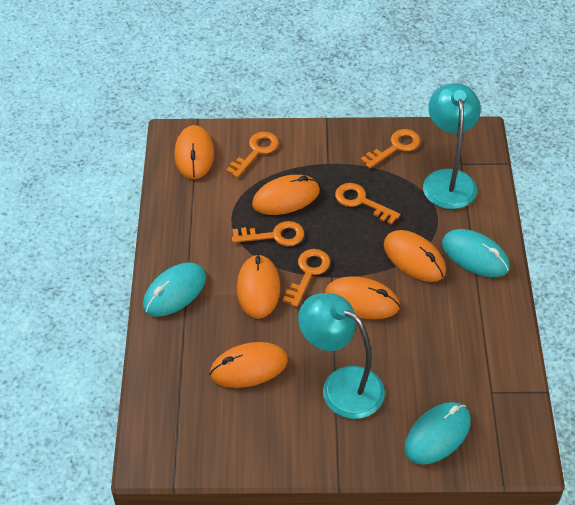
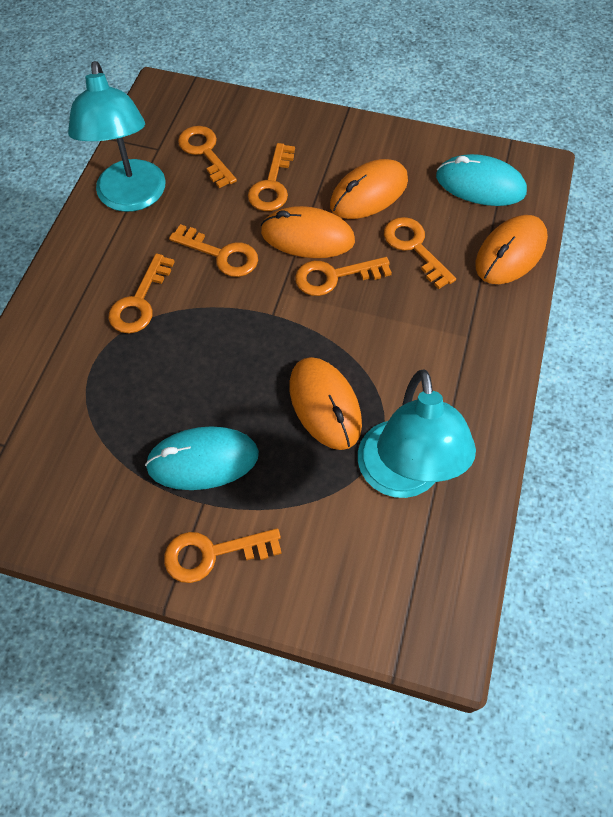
orange key: 5 -> 7
orange mouse: 6 -> 4
turquoise mouse: 3 -> 2

